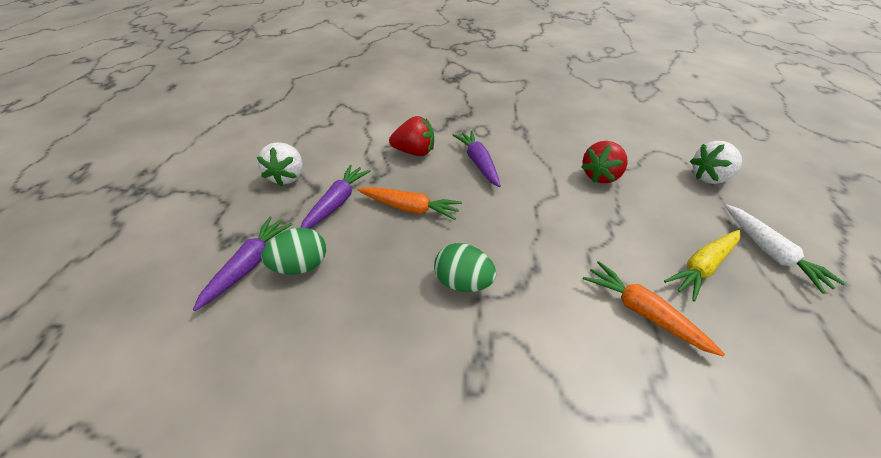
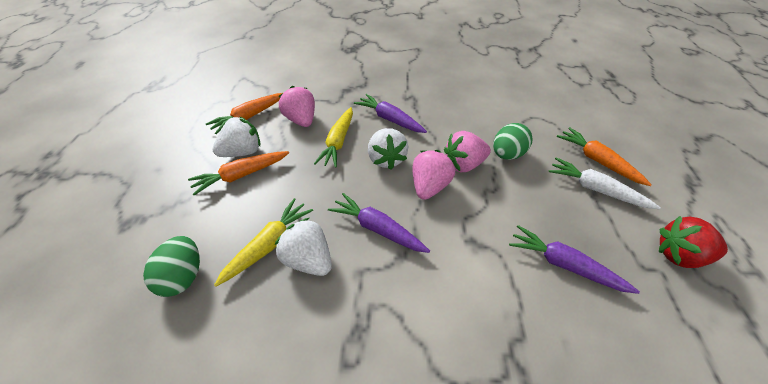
orange carrot: 2 -> 3
pink strawberry: 0 -> 3
red strawberry: 2 -> 1
white strawberry: 2 -> 3
yellow carrot: 1 -> 2

